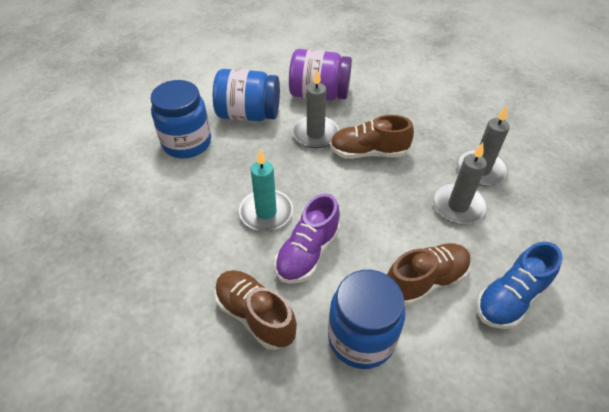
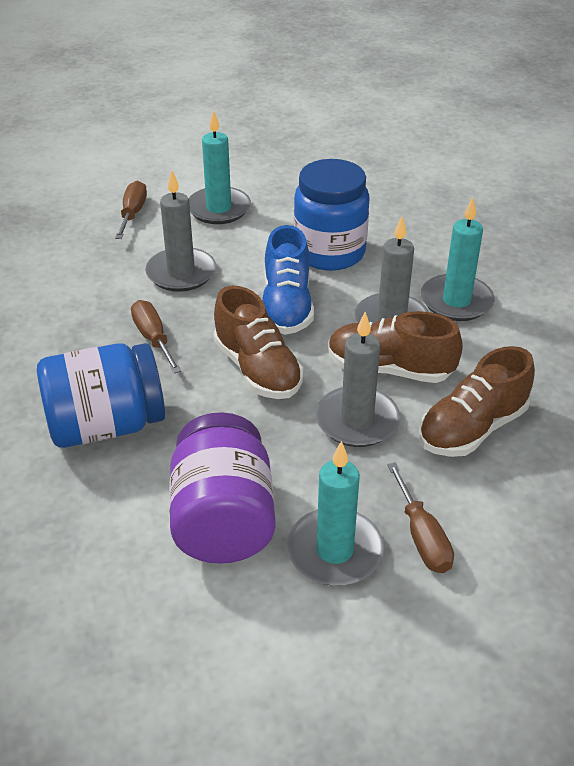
blue jar: 3 -> 2
brown screwdriver: 0 -> 3
purple shoe: 1 -> 0
turquoise candle: 1 -> 3

